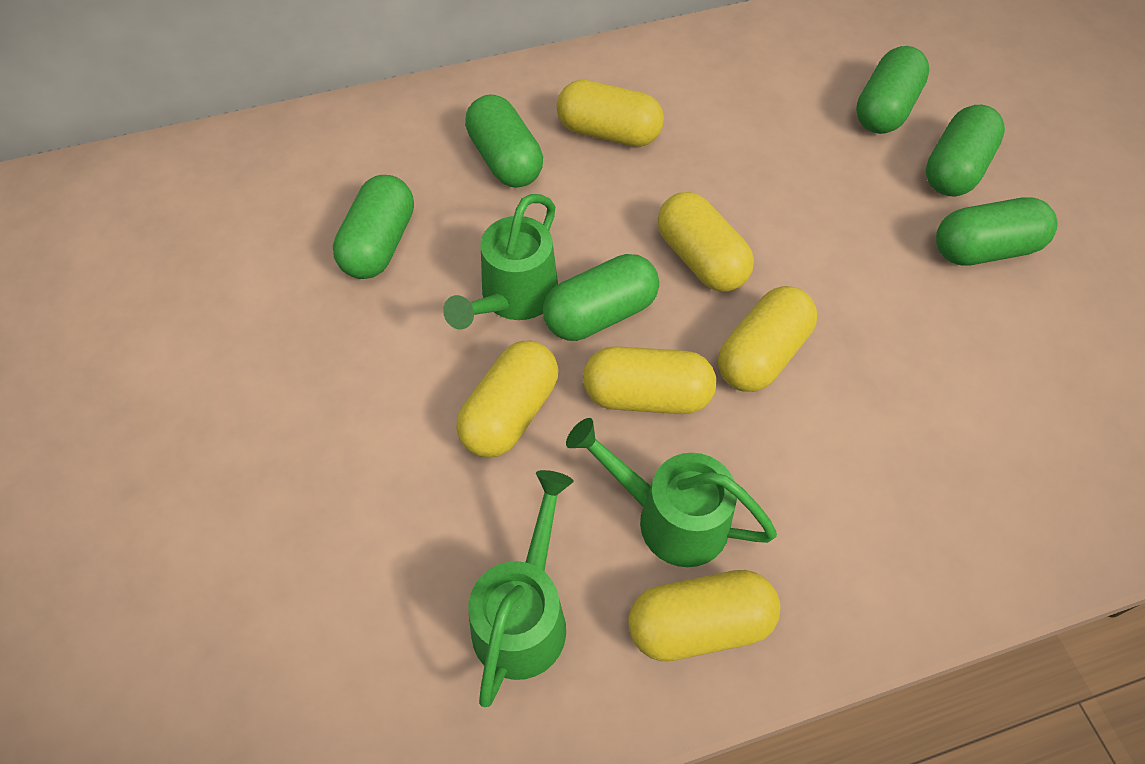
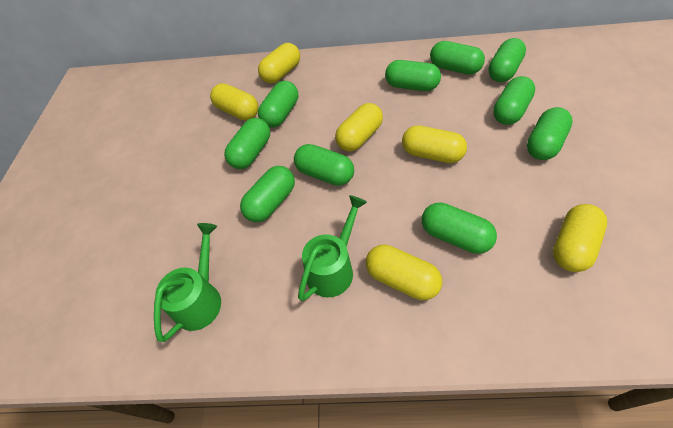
green capsule: 6 -> 10
green watering can: 3 -> 2

